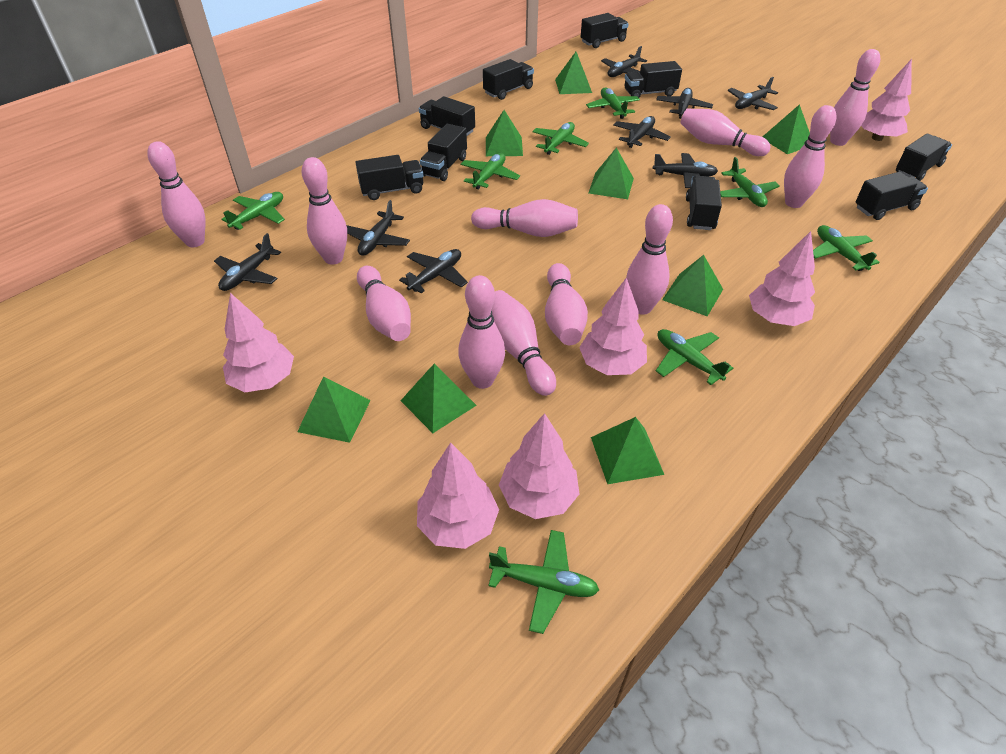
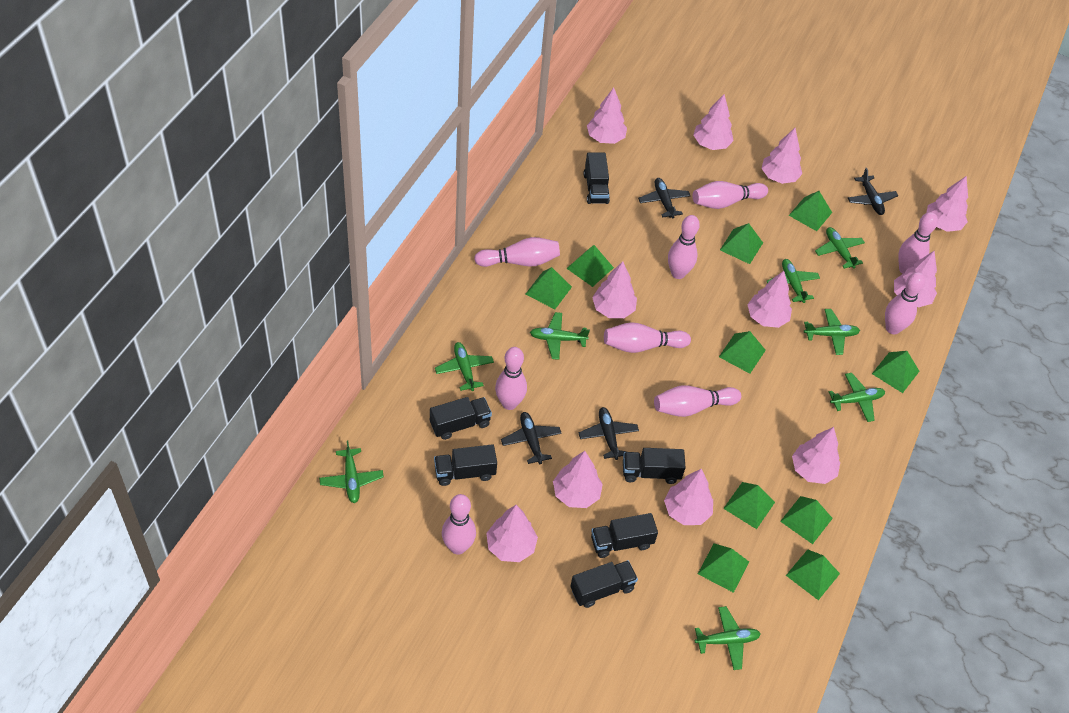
black plane: 8 -> 4
black truck: 9 -> 6
green pyramid: 8 -> 10
pink bowling pin: 11 -> 9
pink tree: 6 -> 11

